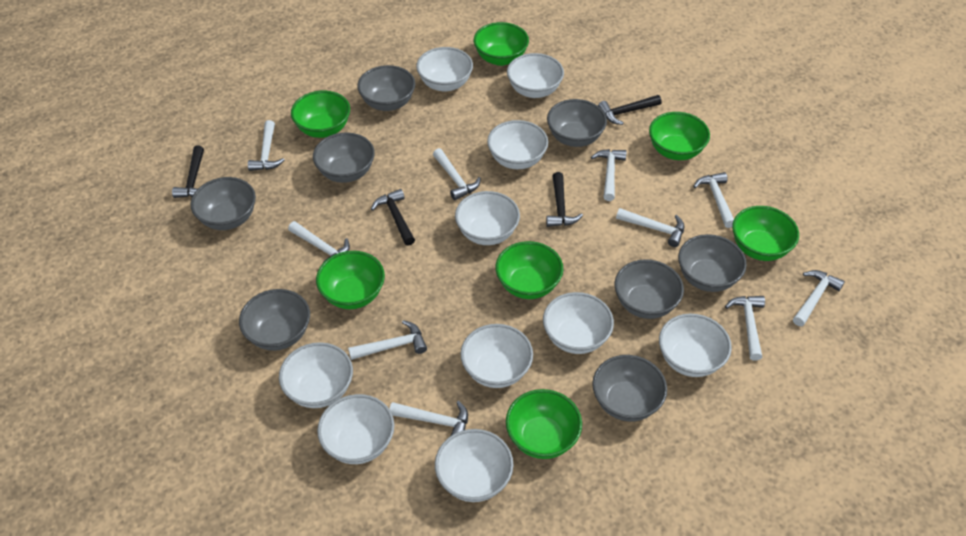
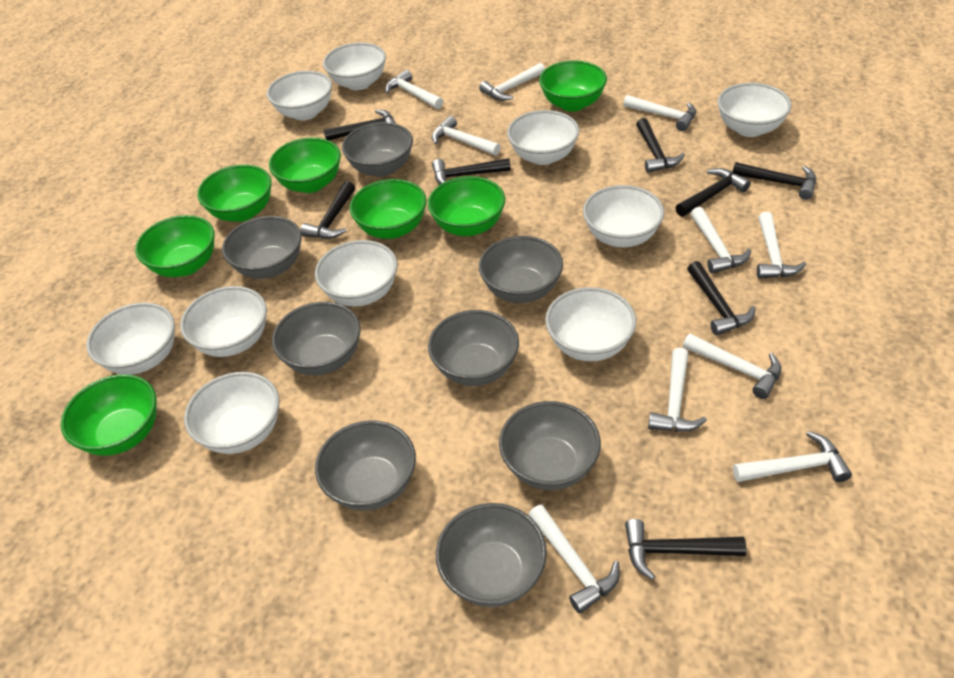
black hammer: 4 -> 8

